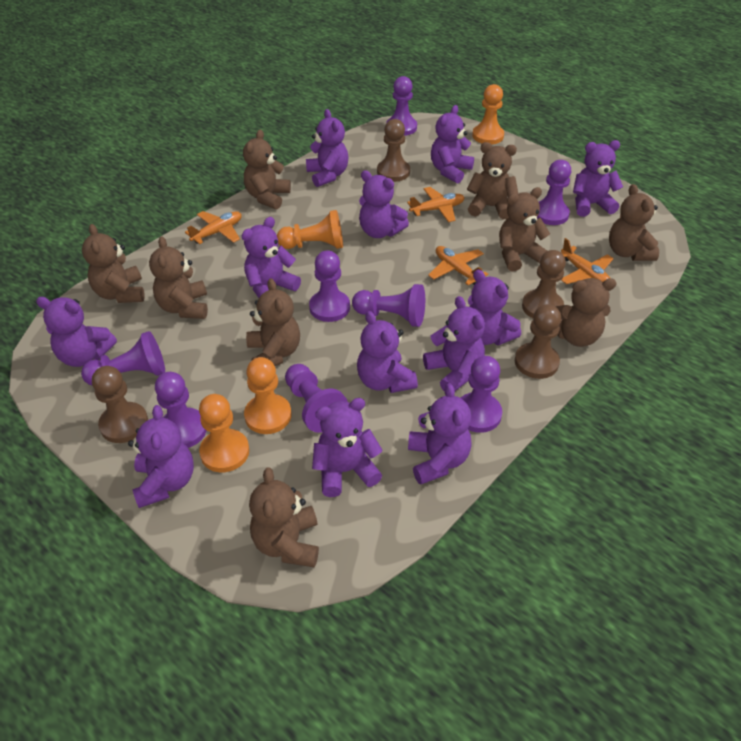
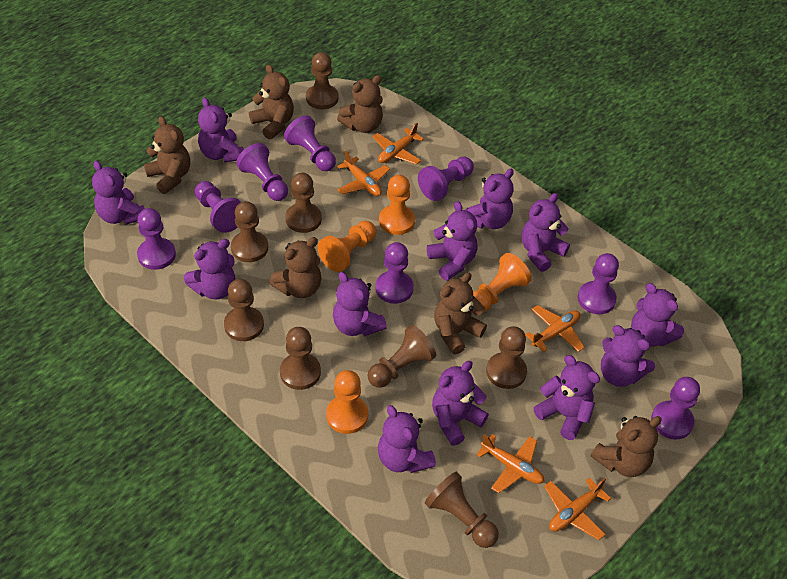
brown pawn: 4 -> 8
brown teddy bear: 9 -> 6
orange plane: 4 -> 5

